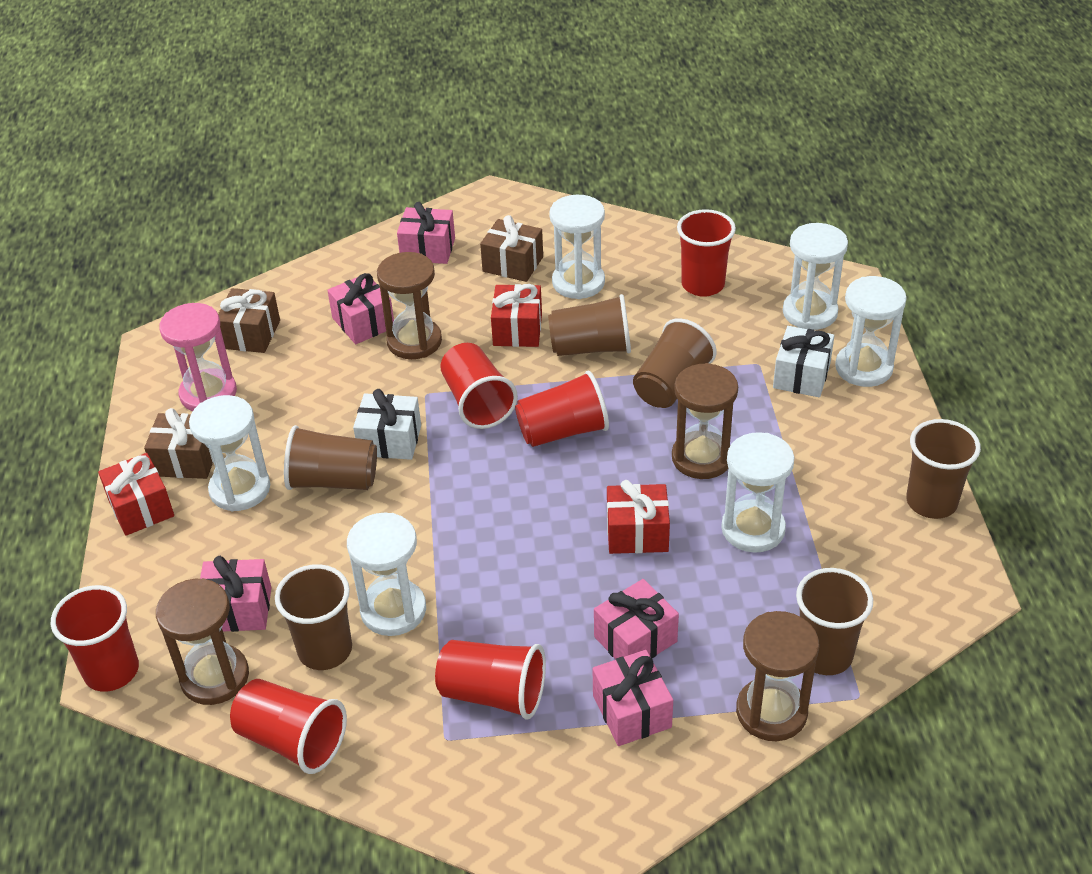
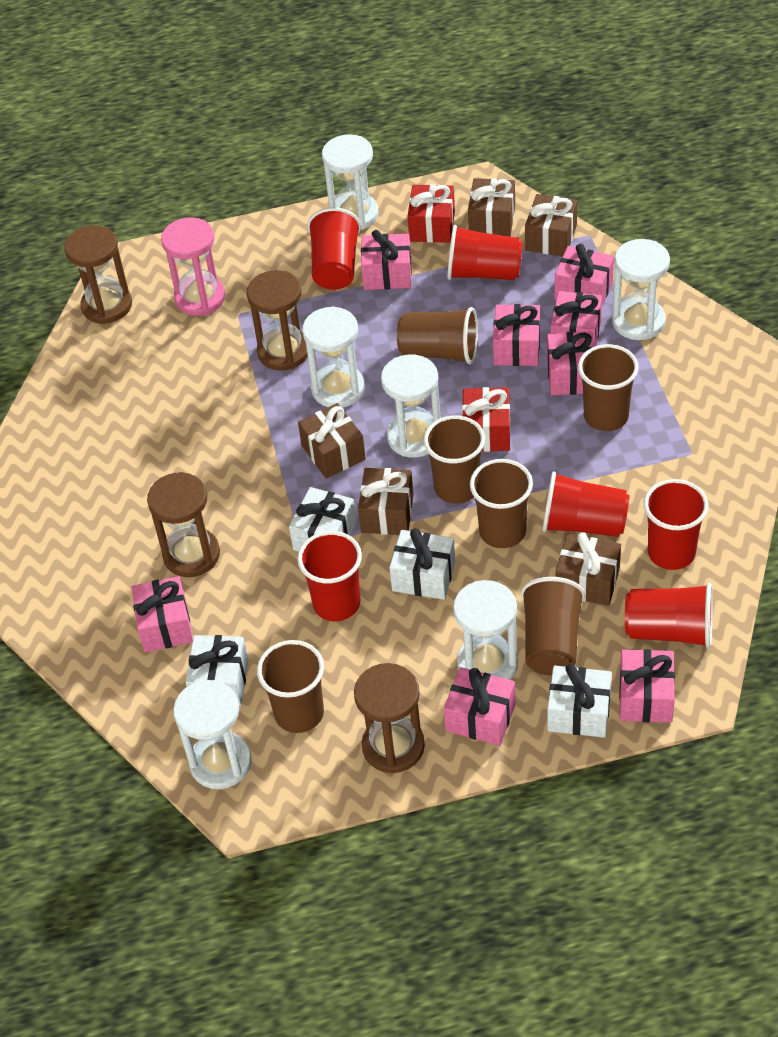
brown gift: 3 -> 5
pink gift: 5 -> 8
red gift: 3 -> 2
white gift: 2 -> 4

